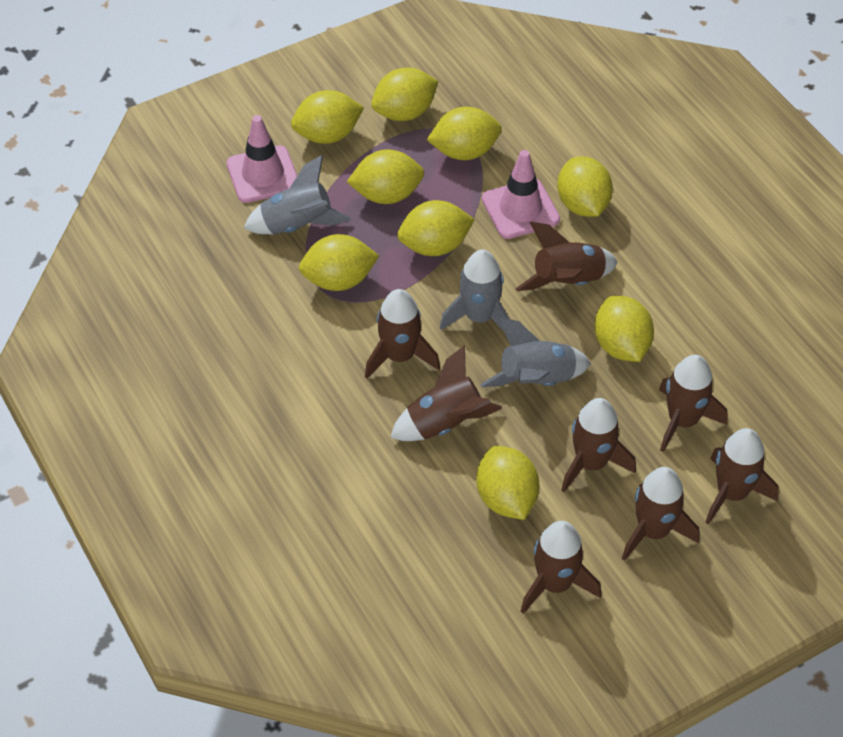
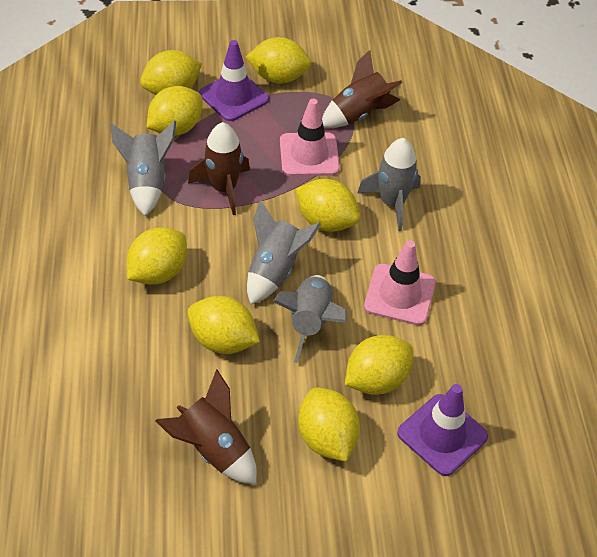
brown rocket: 8 -> 3
grey rocket: 3 -> 4
purple traffic cone: 0 -> 2
yellow lemon: 9 -> 8

